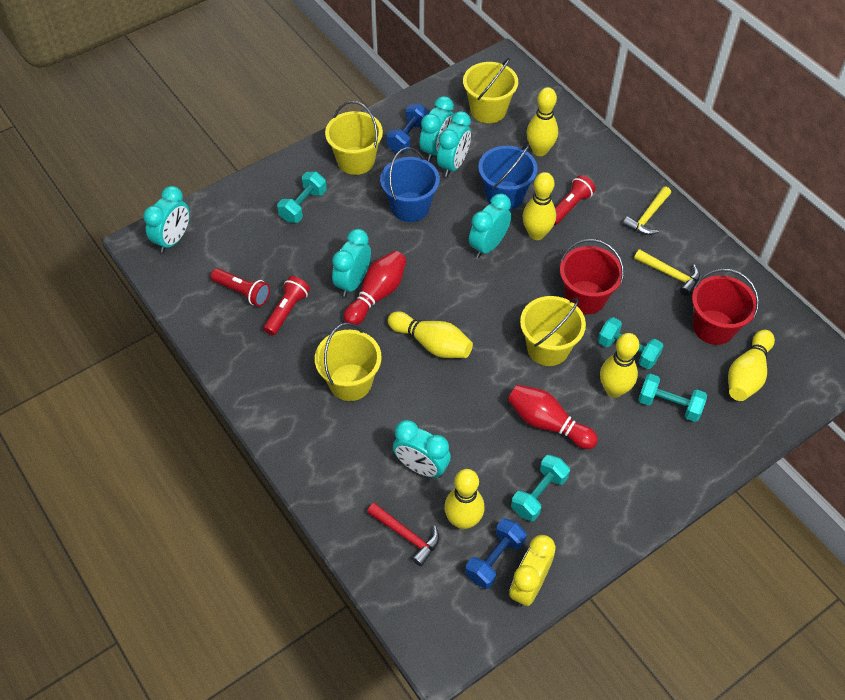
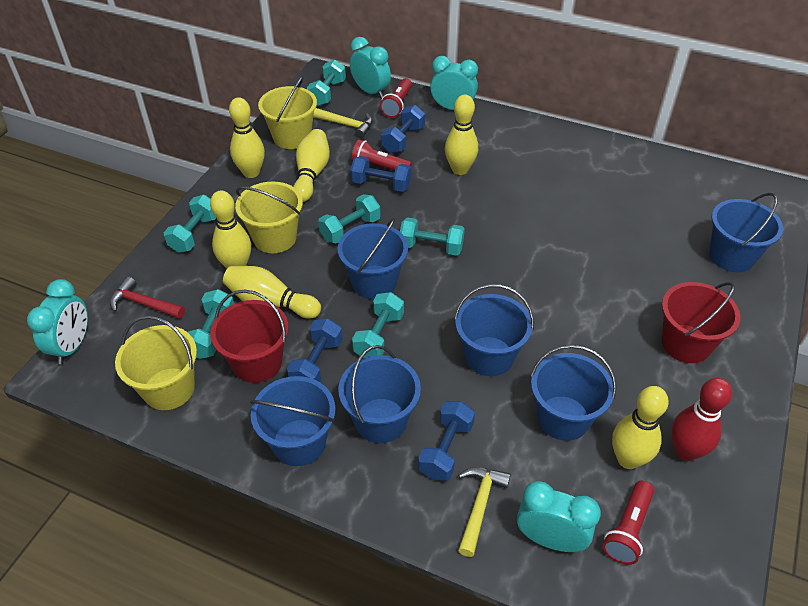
blue bucket: 2 -> 6
blue dumbbell: 2 -> 4
red bowling pin: 2 -> 1
turquoise clock: 6 -> 4
turquoise dumbbell: 4 -> 6
yellow bucket: 4 -> 3
yellow clock: 1 -> 0

